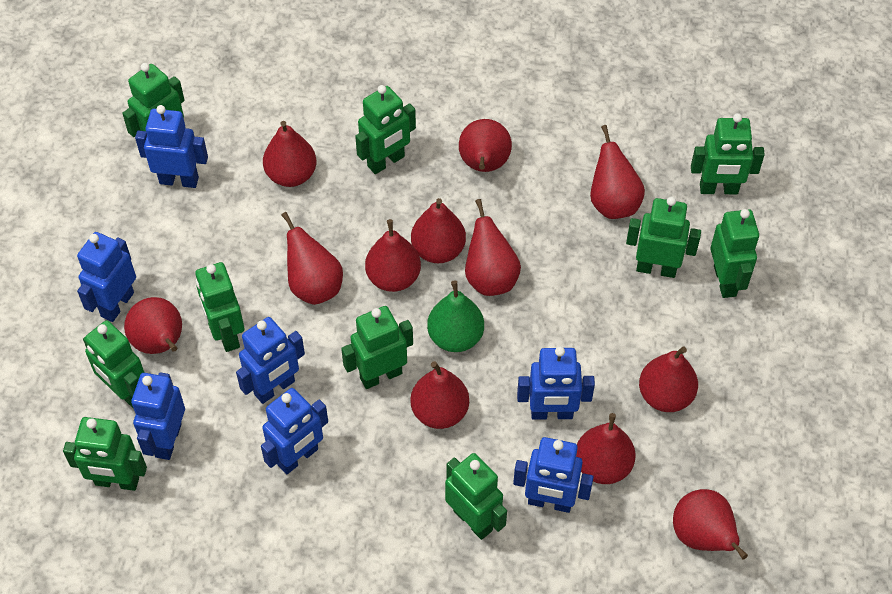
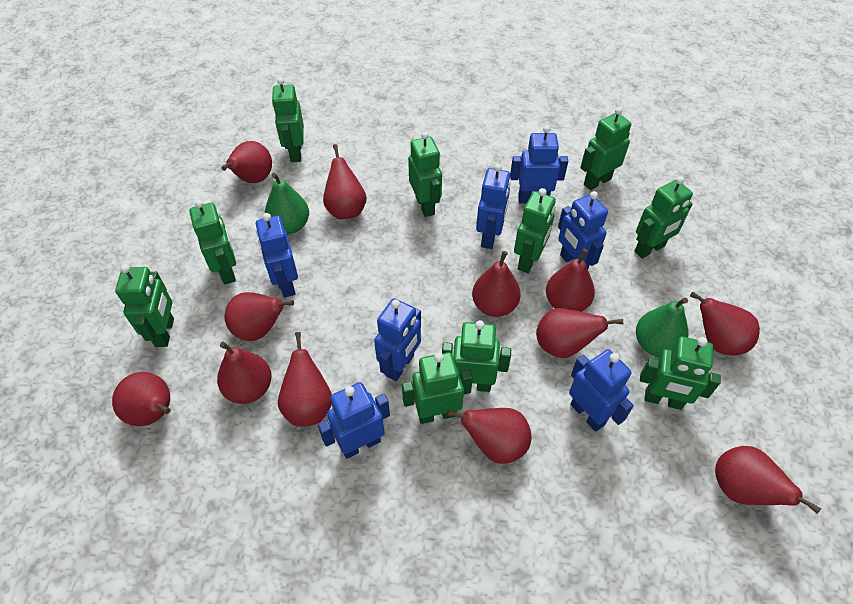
green pear: 1 -> 2

